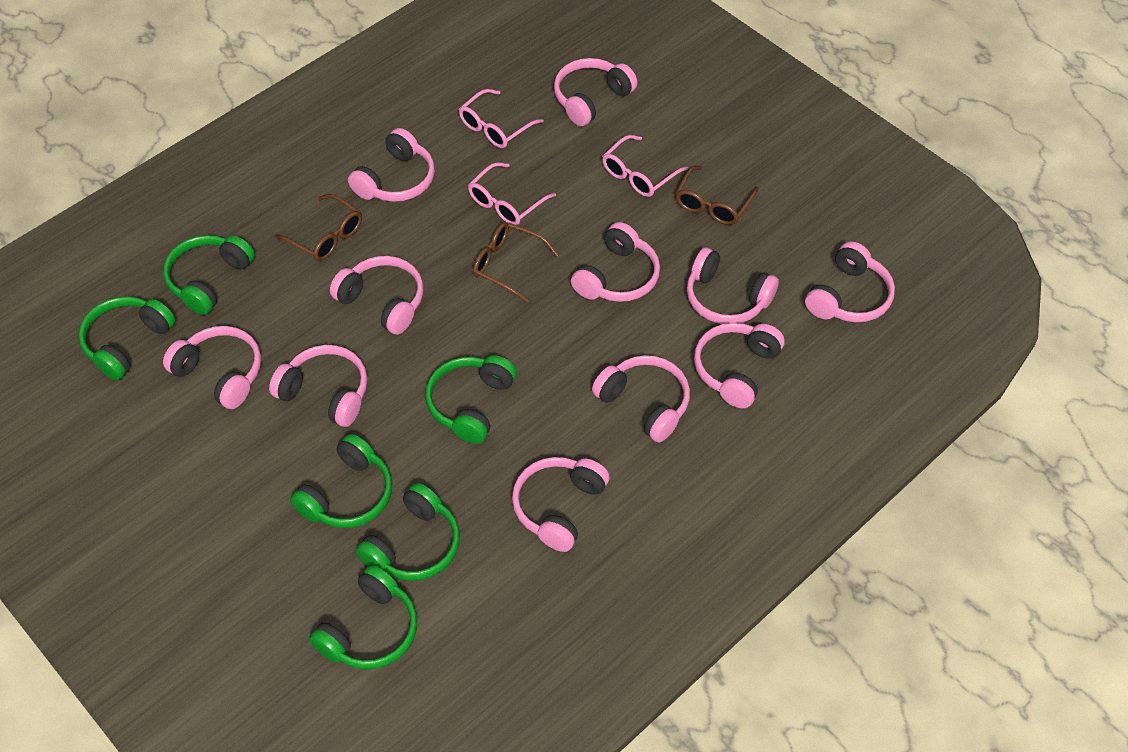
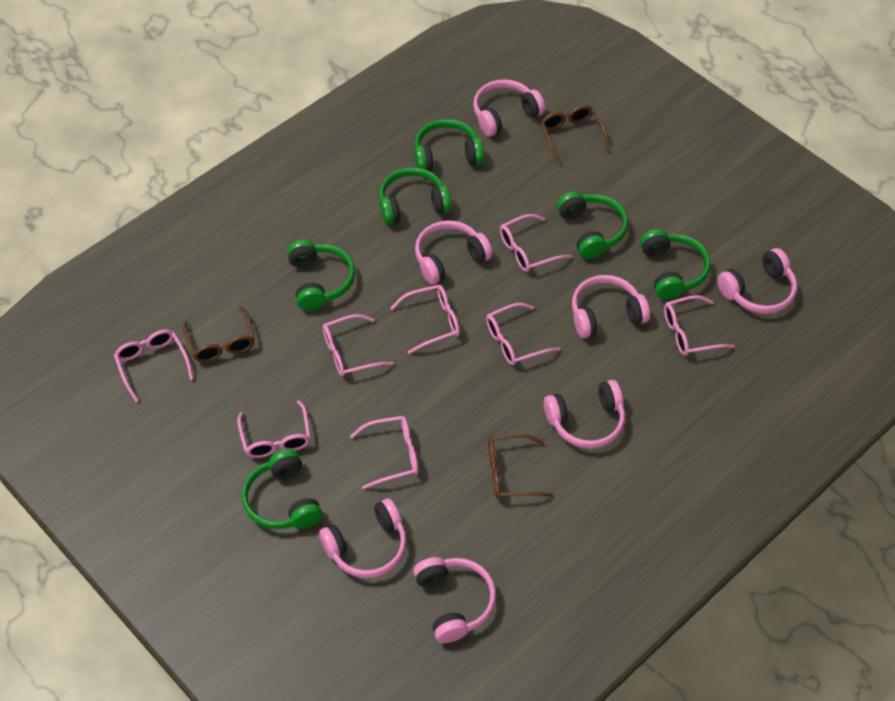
pink glasses: 3 -> 8
pink headphones: 11 -> 7

